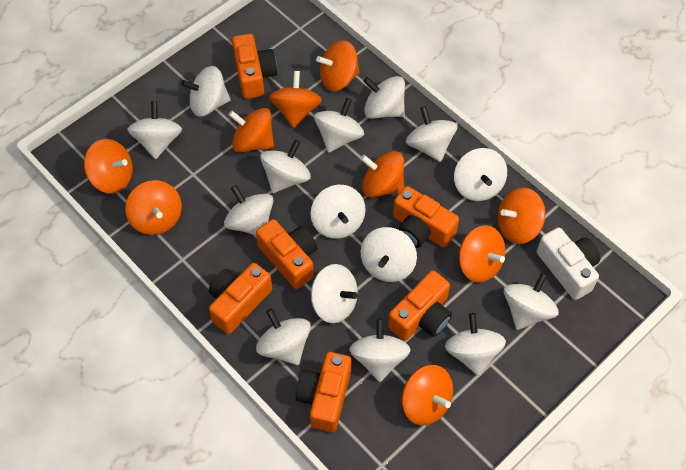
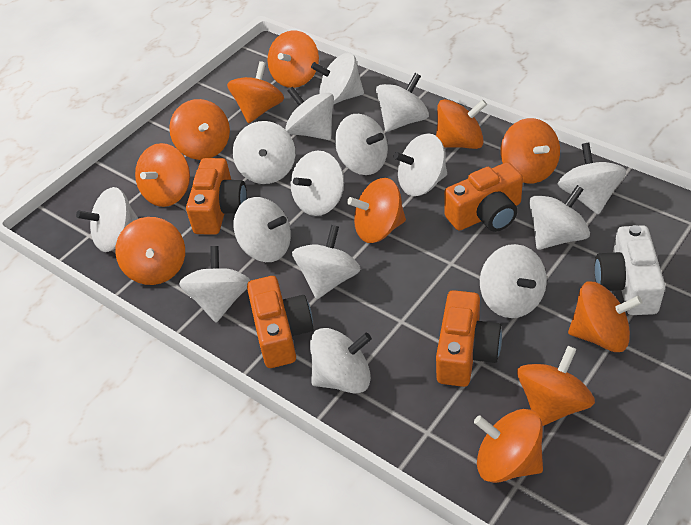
orange camera: 6 -> 4
orange spinning top: 9 -> 11

